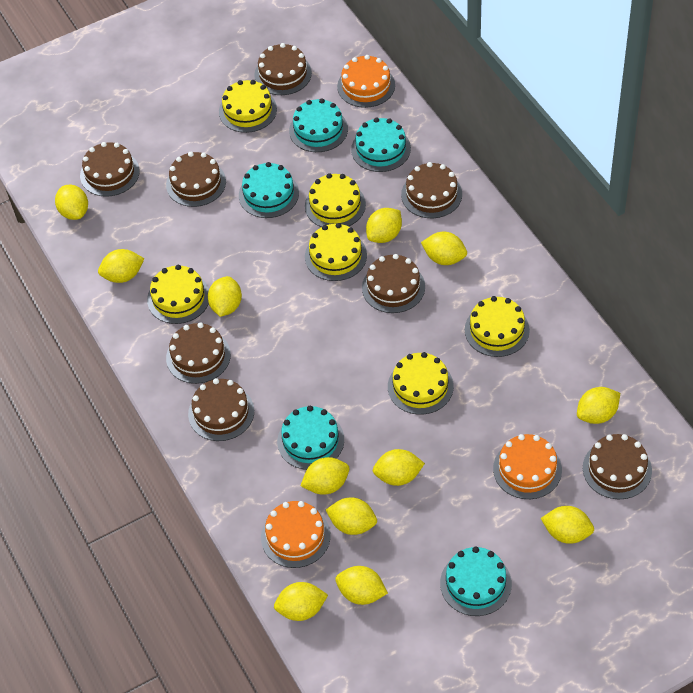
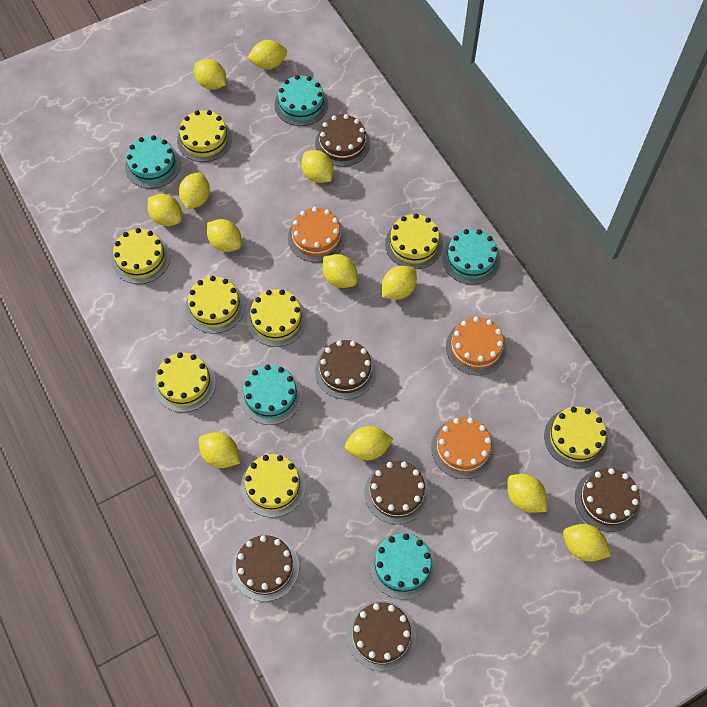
brown cake: 8 -> 6
yellow cake: 6 -> 8

